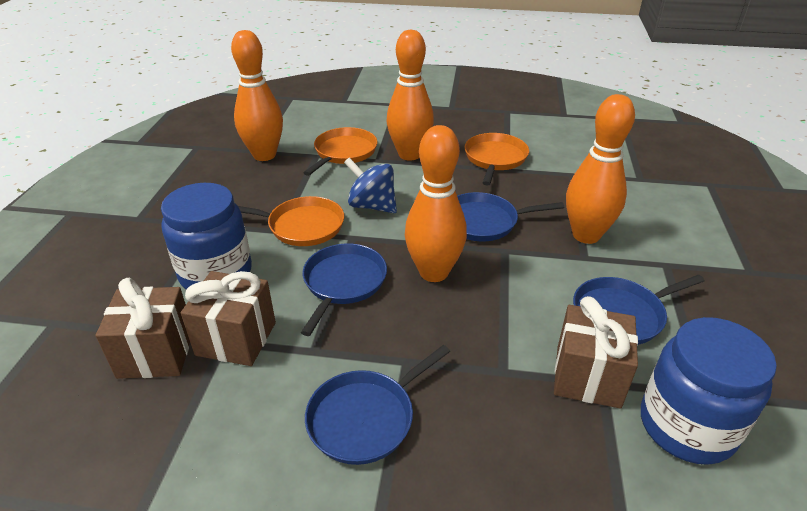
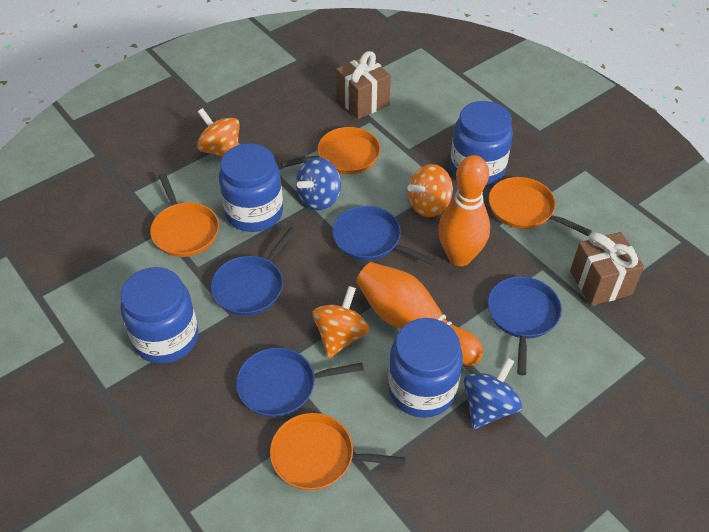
blue jar: 2 -> 4
blue spinning top: 1 -> 2
brown gift: 3 -> 2
orange bowling pin: 4 -> 2
orange pan: 3 -> 4
orange spinning top: 0 -> 3

